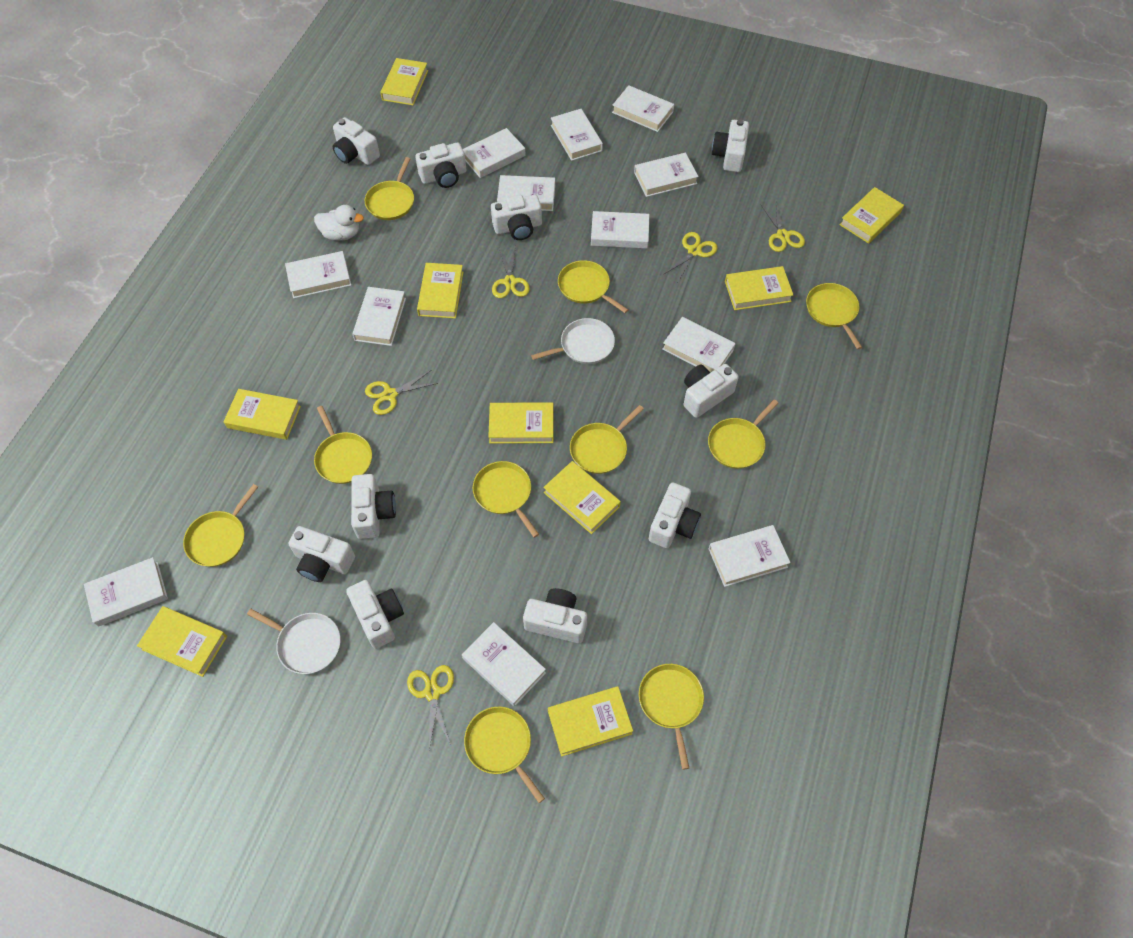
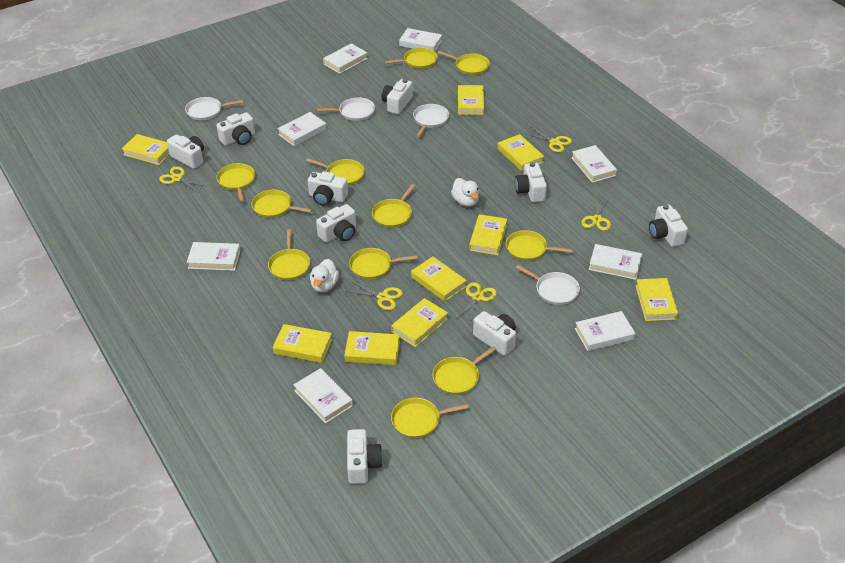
white book: 12 -> 8
white camera: 10 -> 9
white duck: 1 -> 2
white pan: 2 -> 4
yellow pan: 10 -> 11

